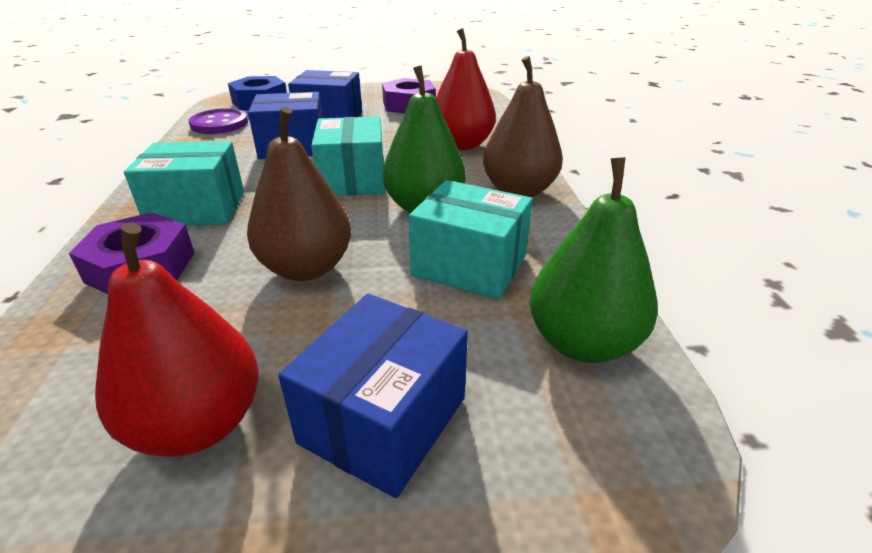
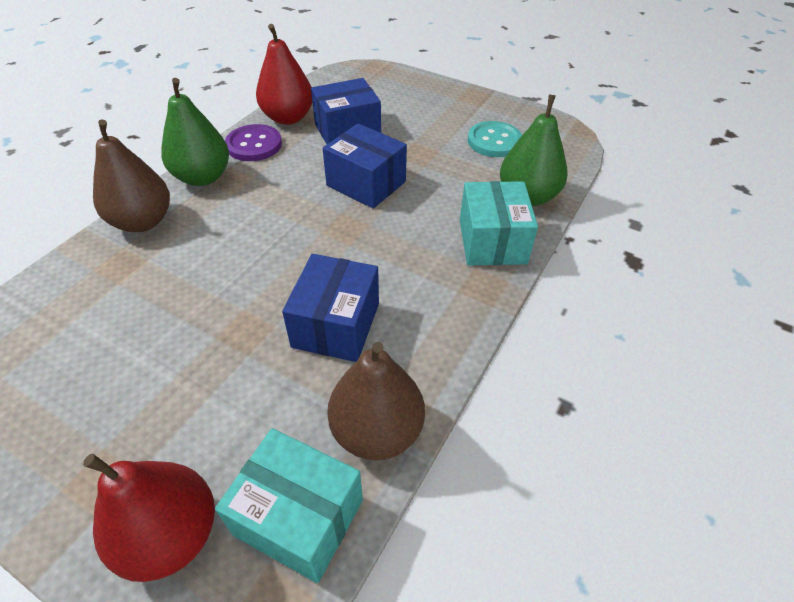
blue nut: 1 -> 0
purple nut: 2 -> 0
turquoise box: 3 -> 2
turquoise button: 0 -> 1

